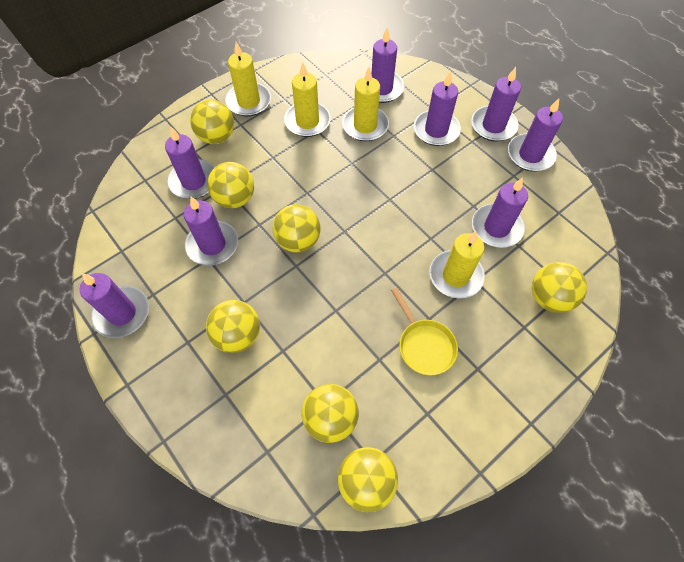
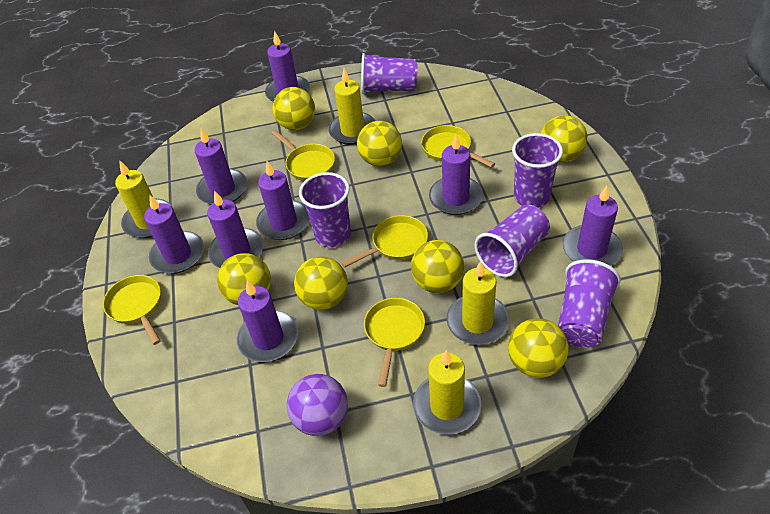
purple ball: 0 -> 1
purple cup: 0 -> 5
yellow pan: 1 -> 5

